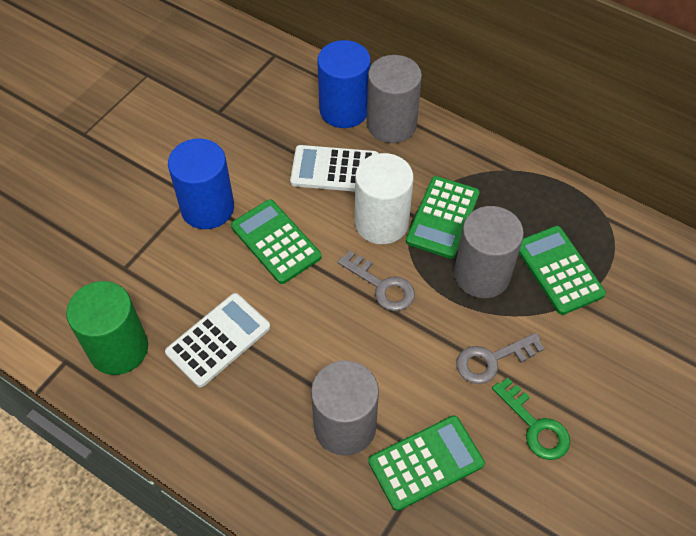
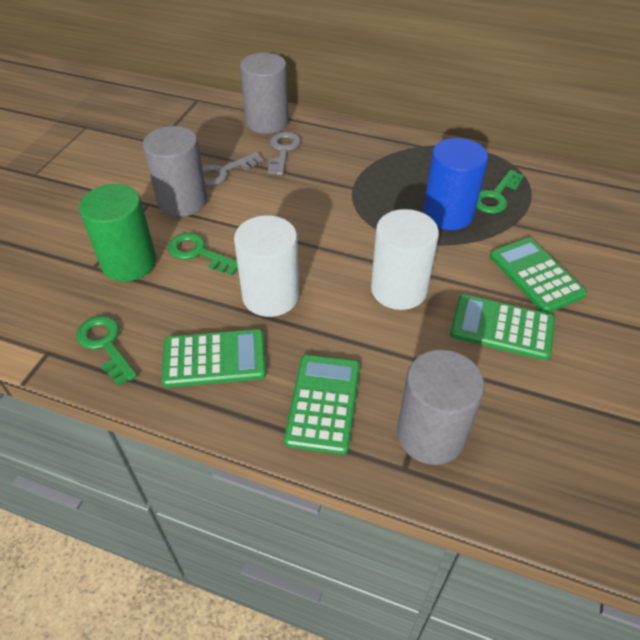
blue cylinder: 2 -> 1
green key: 1 -> 3
white calculator: 2 -> 0
white cylinder: 1 -> 2

